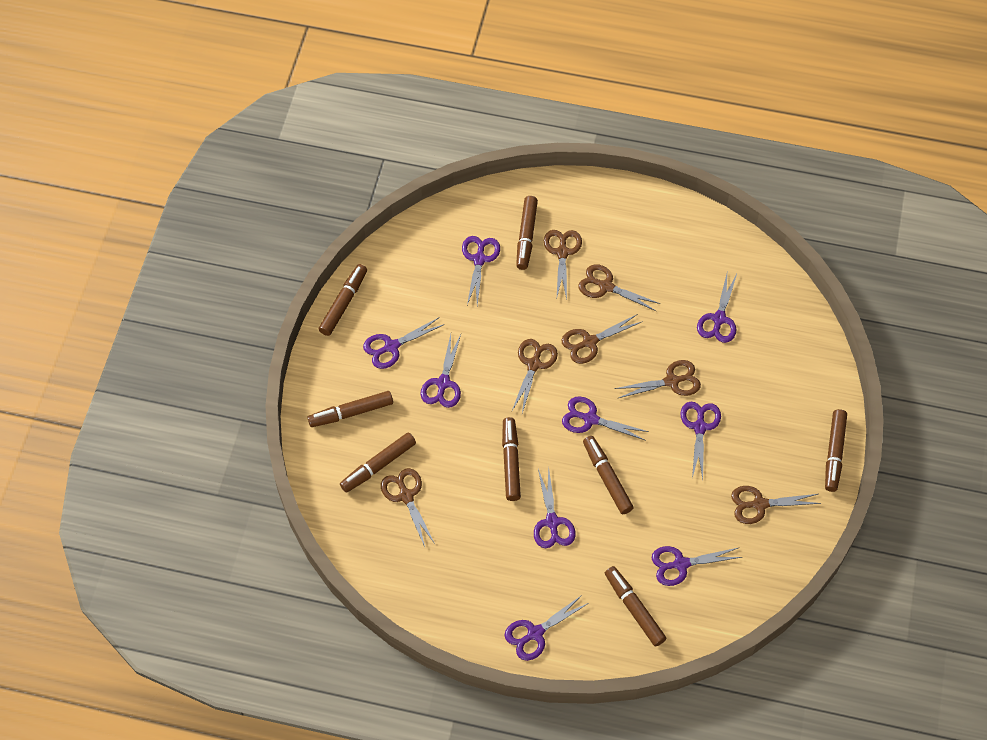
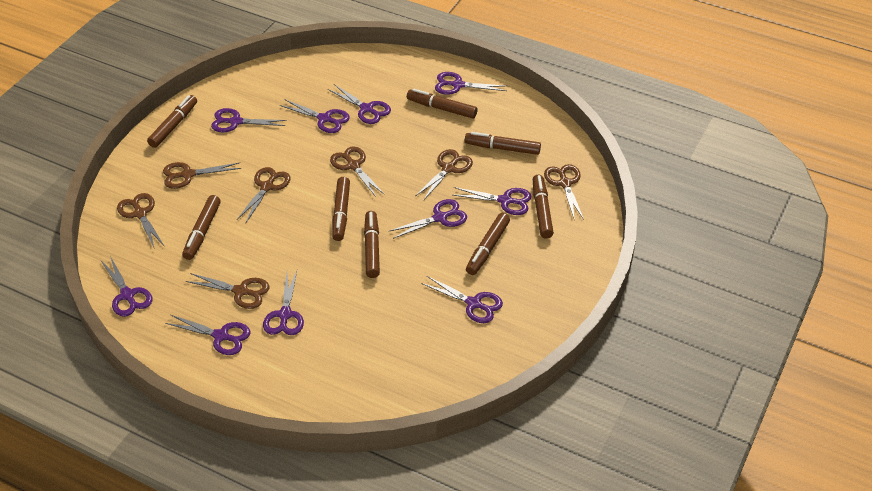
purple scissors: 9 -> 10

